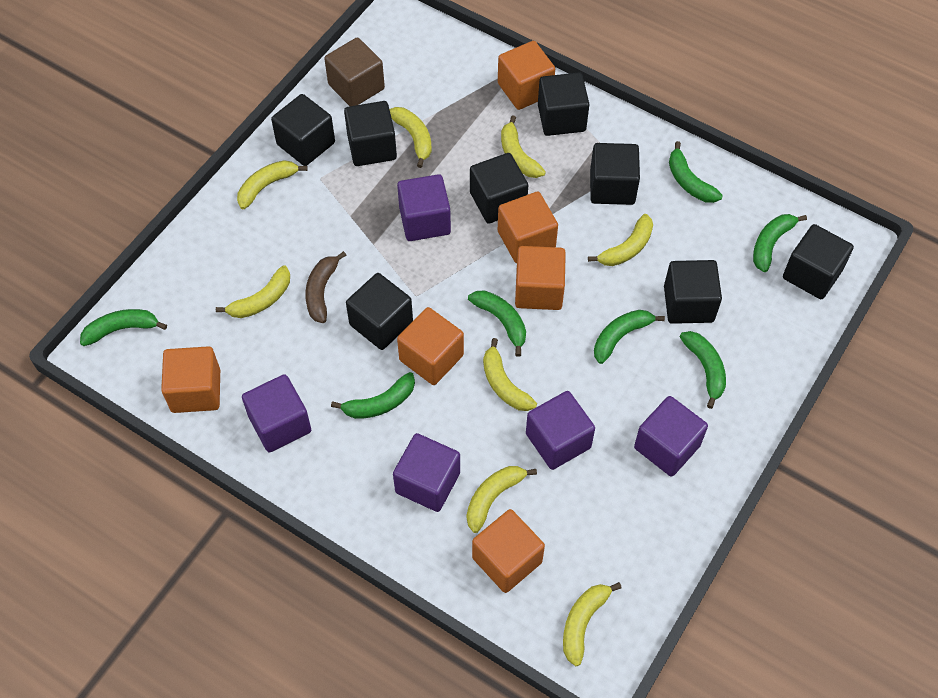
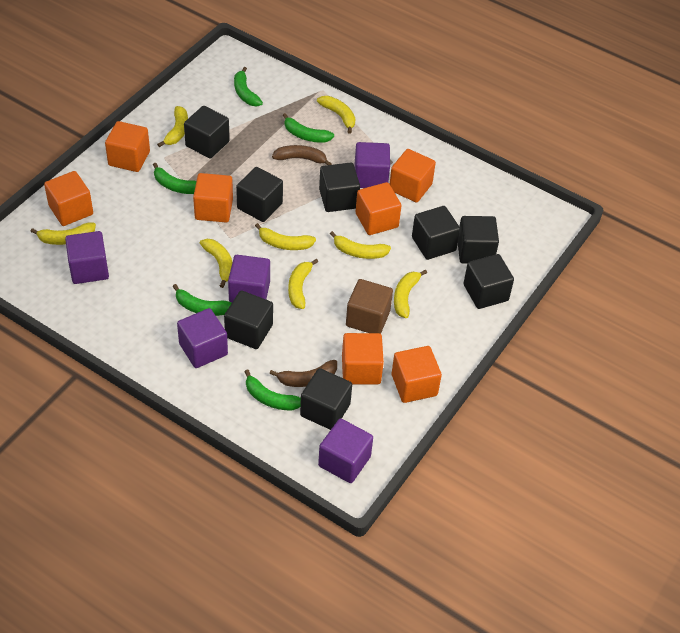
brown banana: 1 -> 2
green banana: 7 -> 5
orange cube: 6 -> 7

